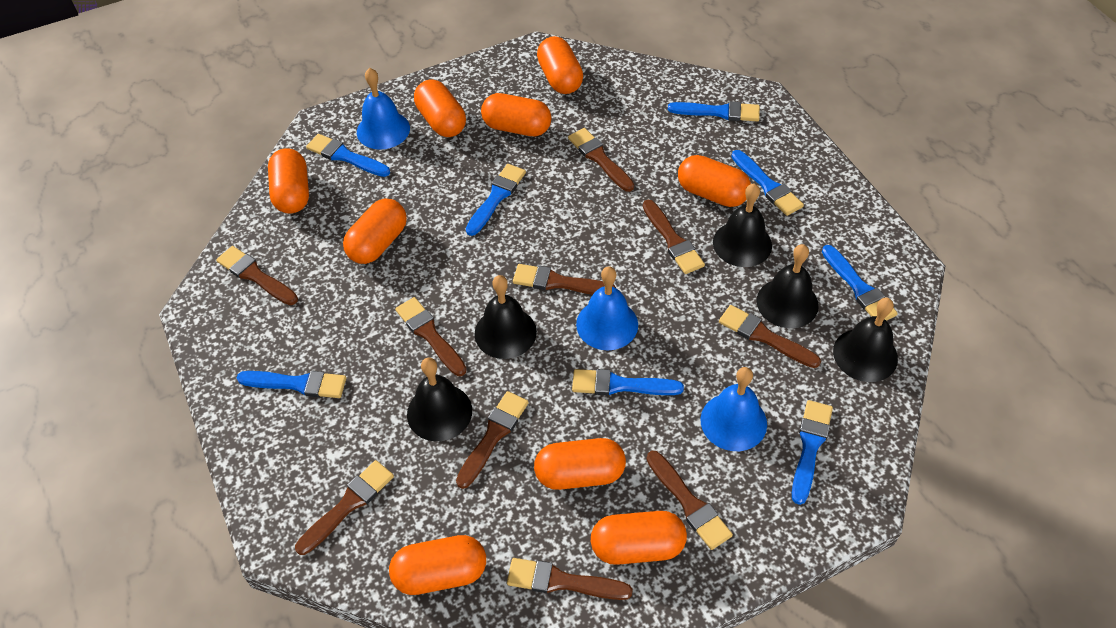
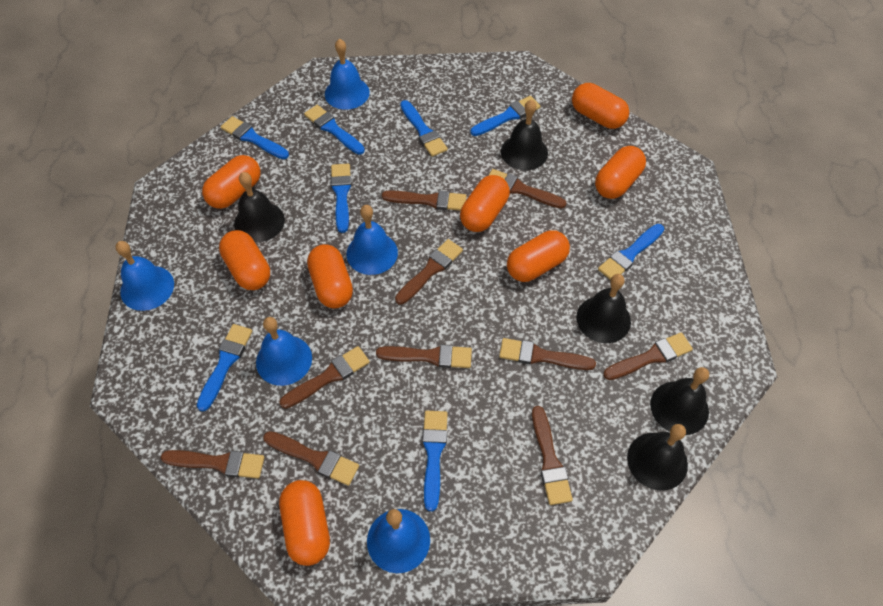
blue bell: 3 -> 5
orange capsule: 9 -> 8

